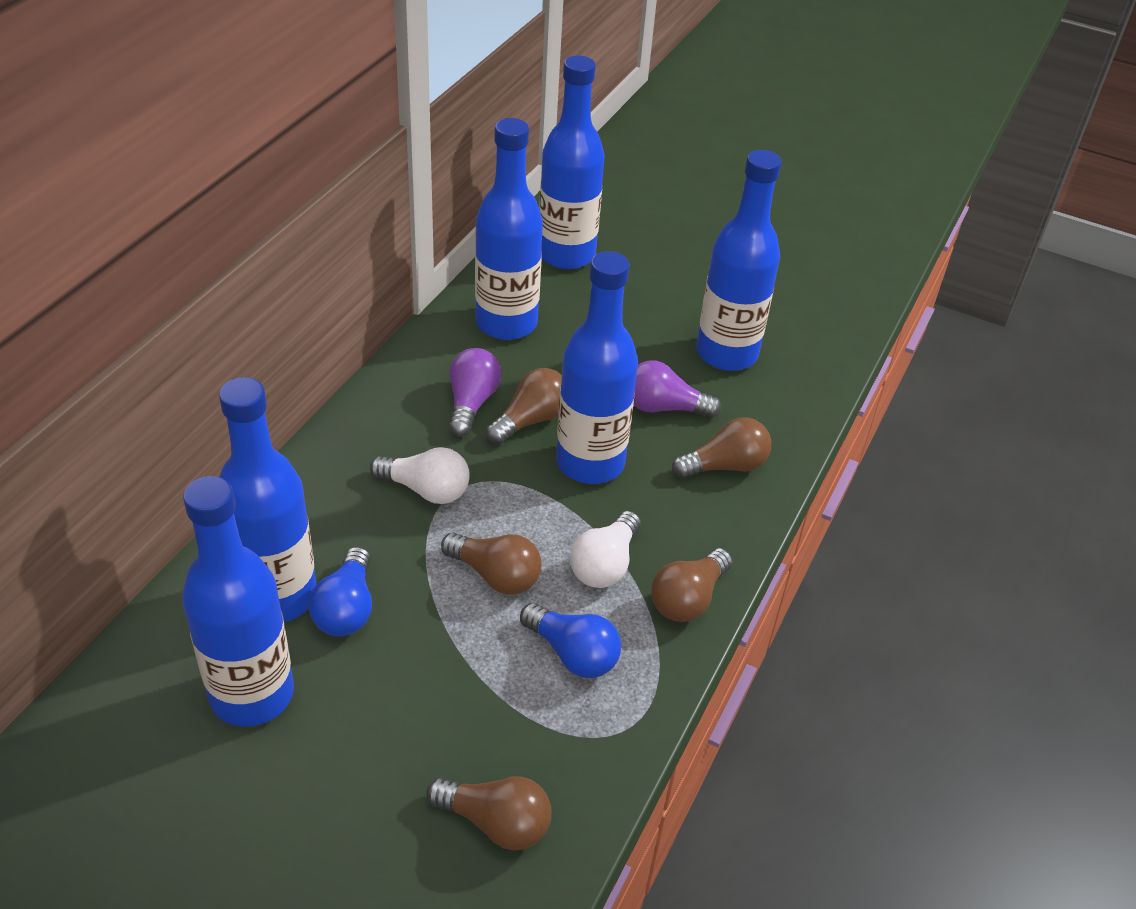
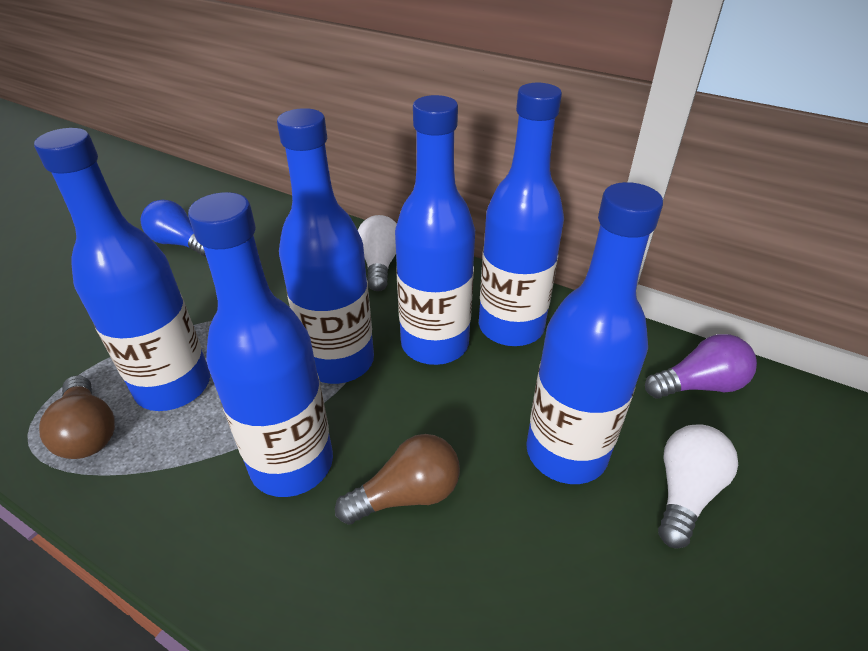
blue light bulb: 2 -> 1
brown light bulb: 5 -> 2
purple light bulb: 2 -> 1

